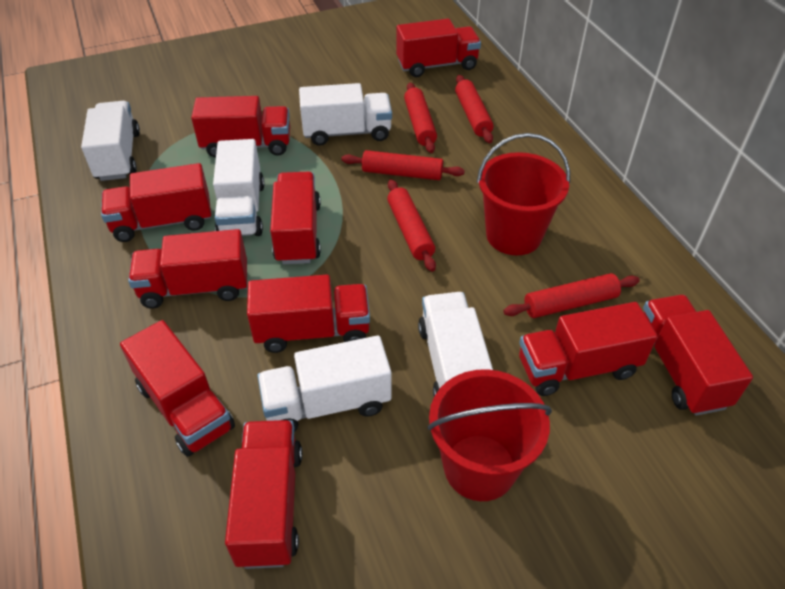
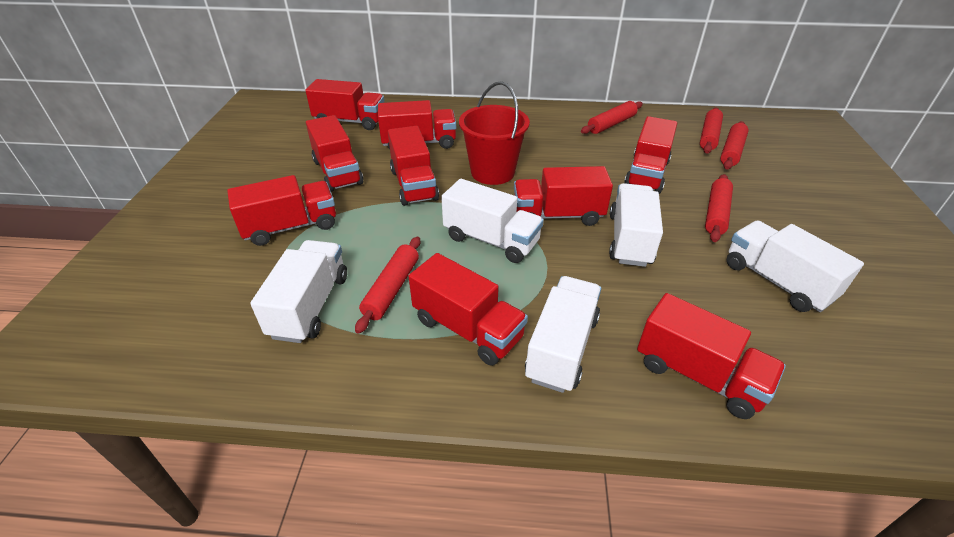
red bucket: 2 -> 1
red truck: 10 -> 9

